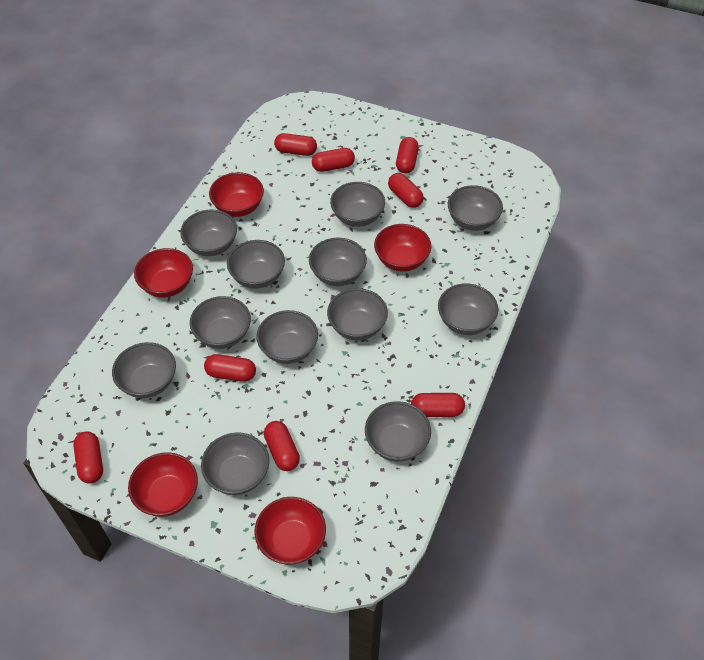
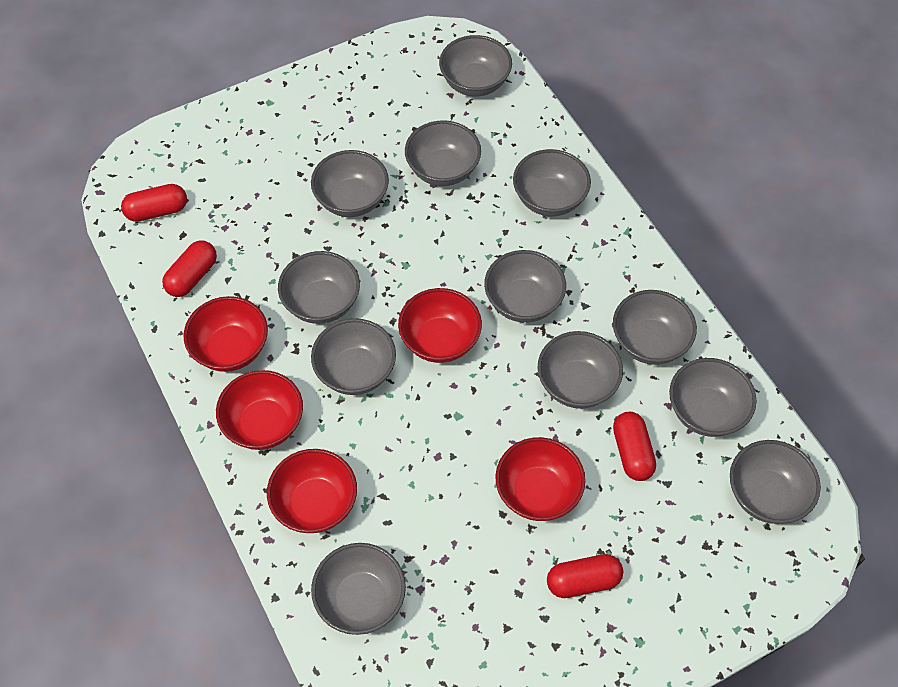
red capsule: 8 -> 4

